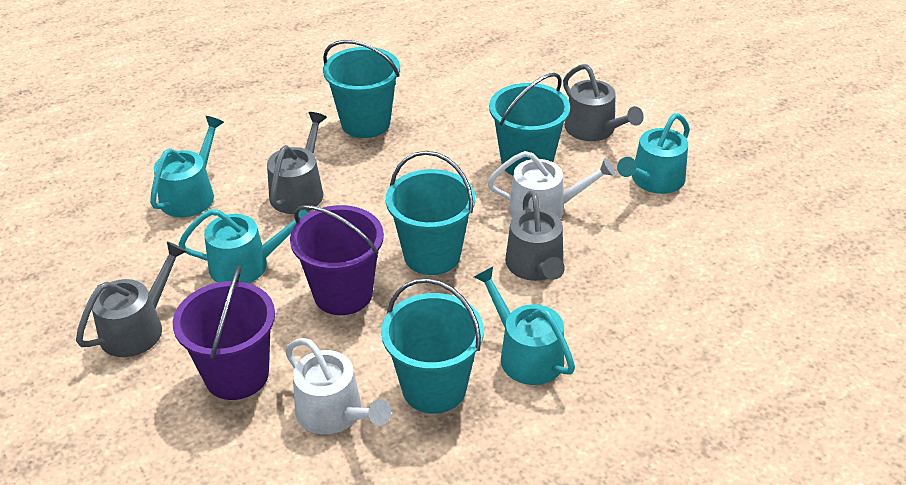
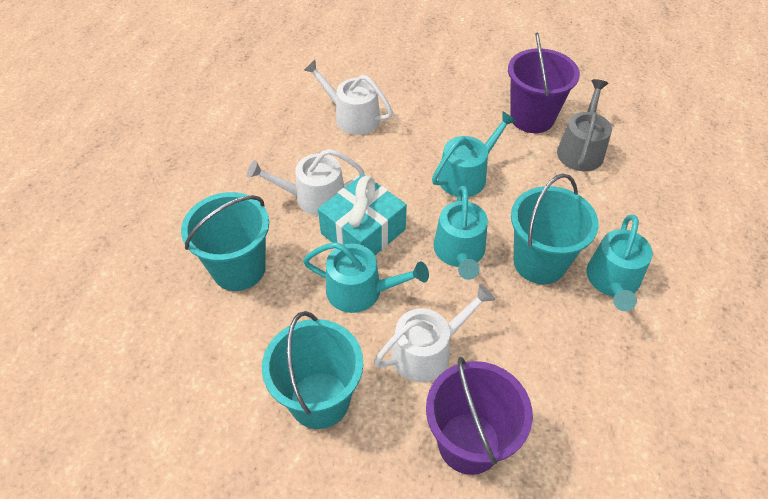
grey watering can: 4 -> 1
turquoise bucket: 4 -> 3
turquoise gift: 0 -> 1
white watering can: 2 -> 3

